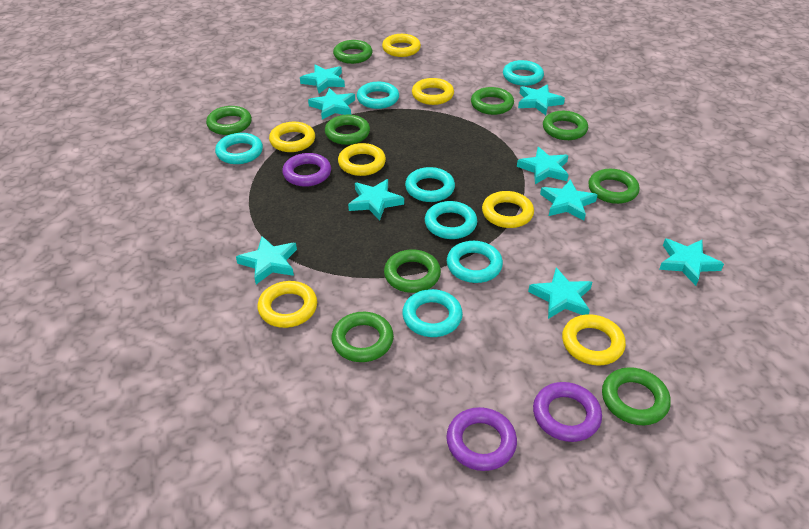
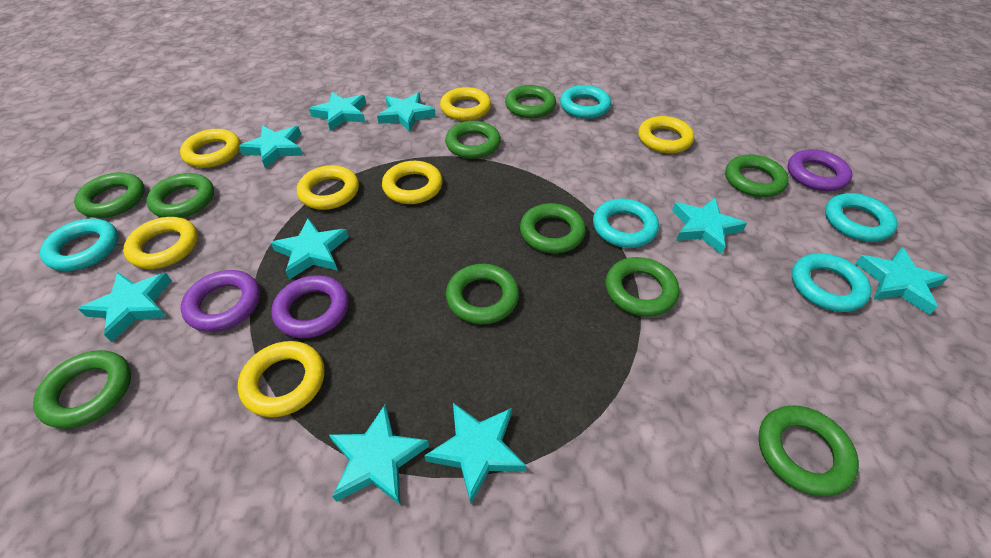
green ring: 9 -> 10
turquoise ring: 7 -> 5

